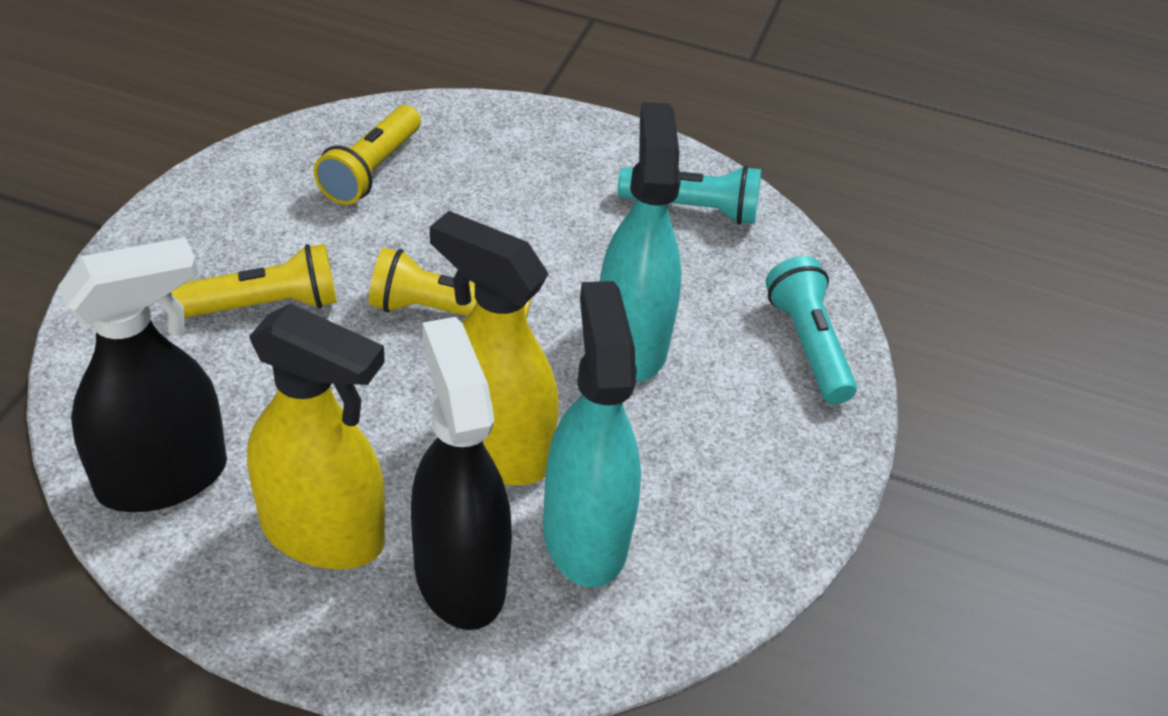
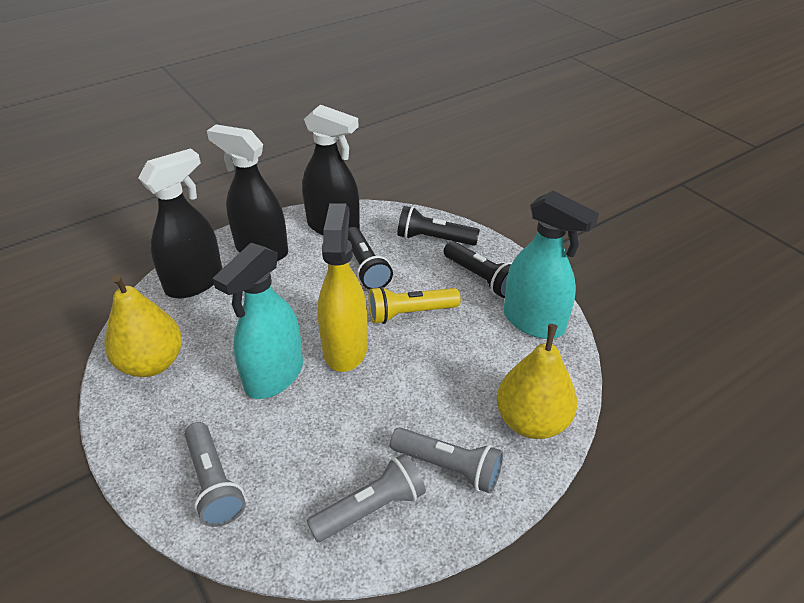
black flashlight: 0 -> 3
black spray bottle: 2 -> 3
grey flashlight: 0 -> 3
turquoise flashlight: 2 -> 0
yellow flashlight: 3 -> 1
yellow pear: 0 -> 2
yellow spray bottle: 2 -> 1

